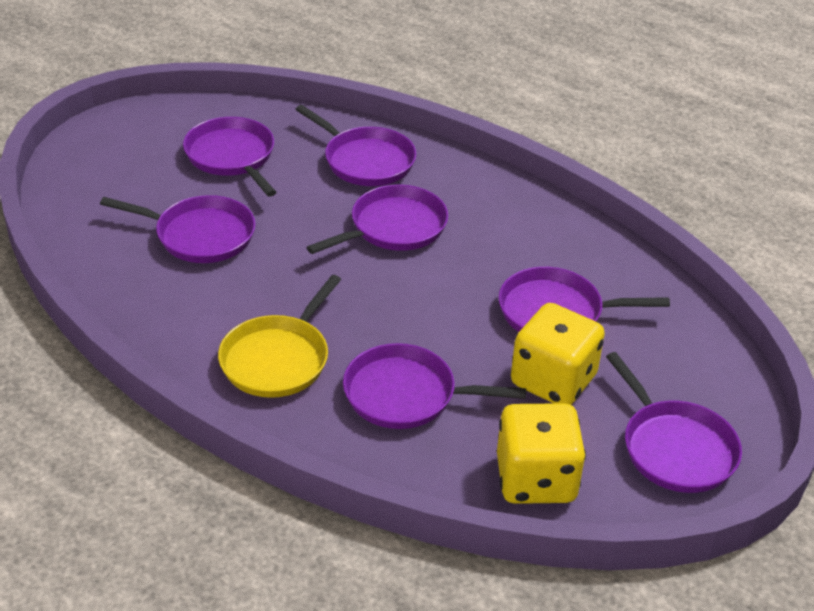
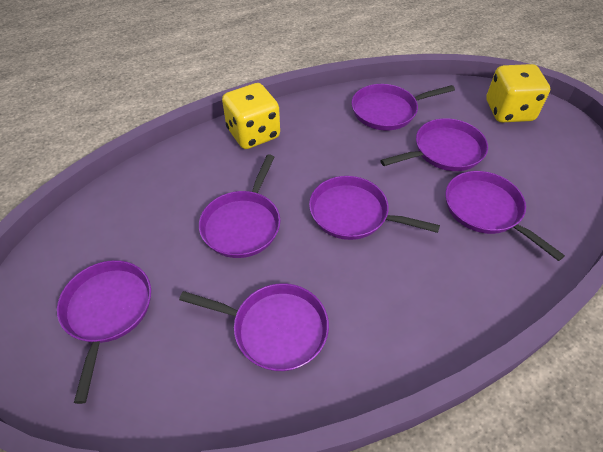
yellow pan: 1 -> 0

